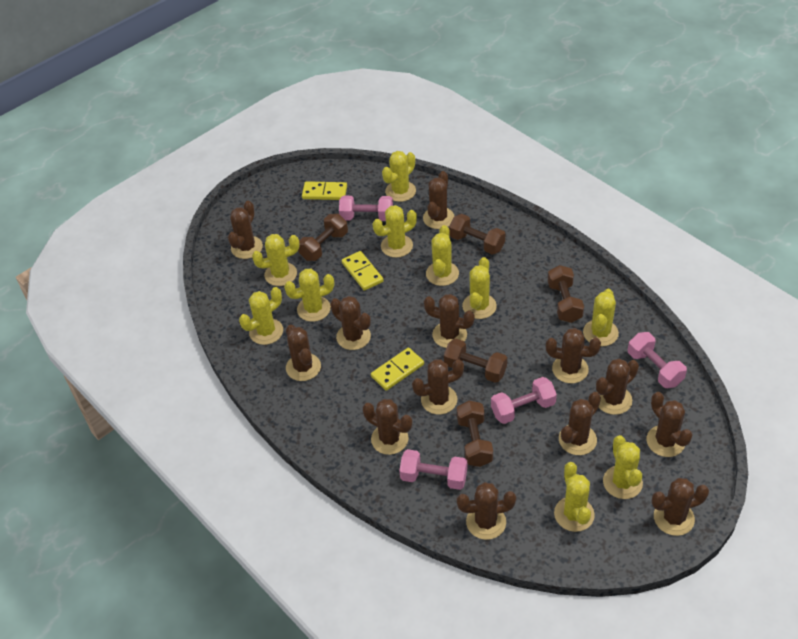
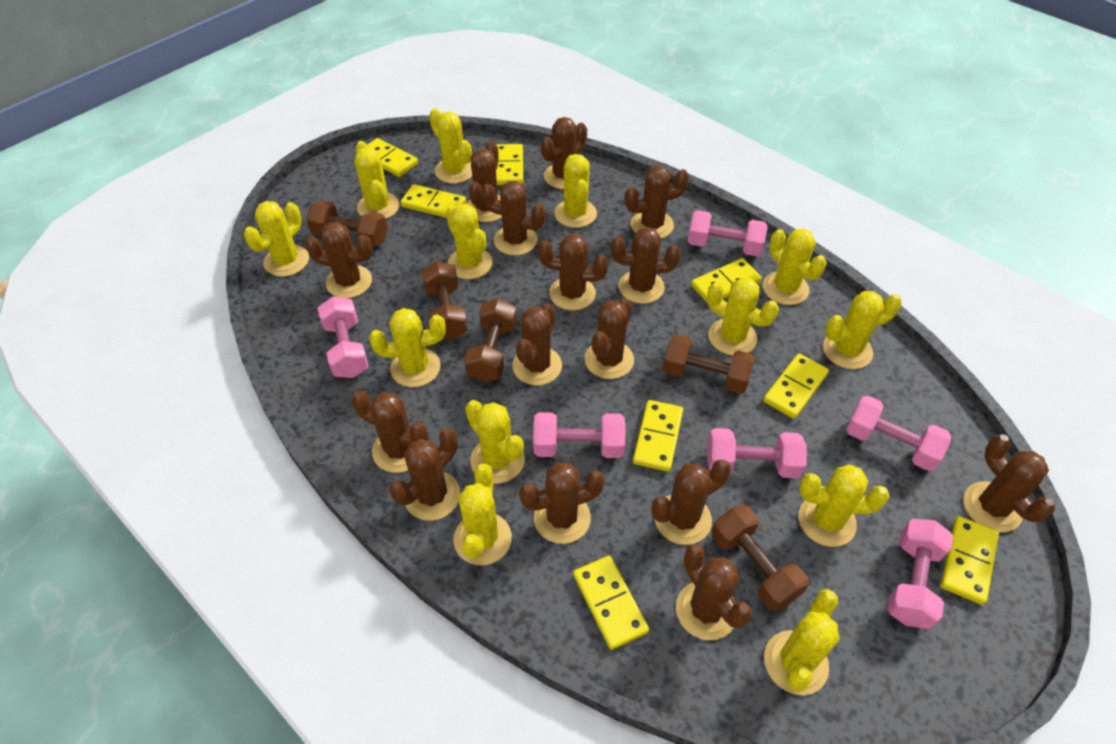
brown cactus: 13 -> 15
pink dumbbell: 4 -> 6
yellow cactus: 10 -> 13
yellow domino: 3 -> 8

